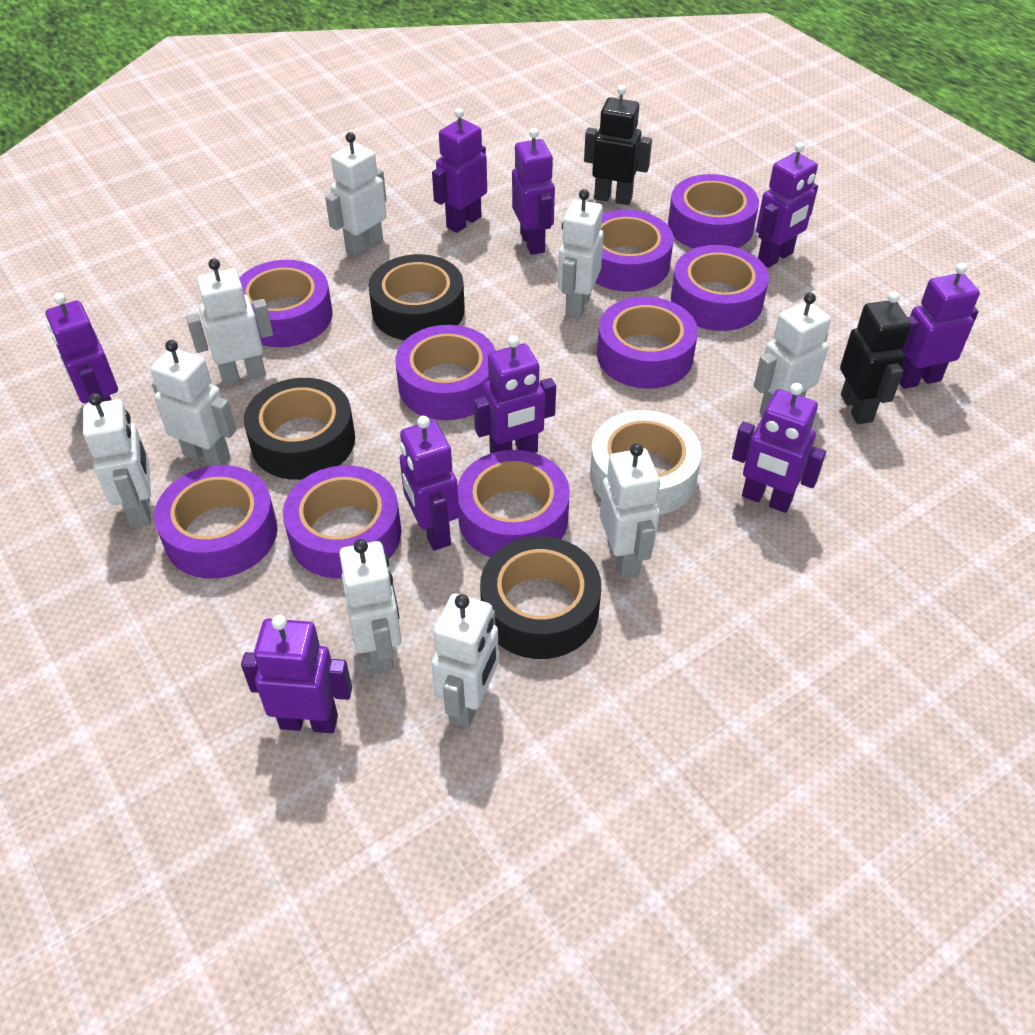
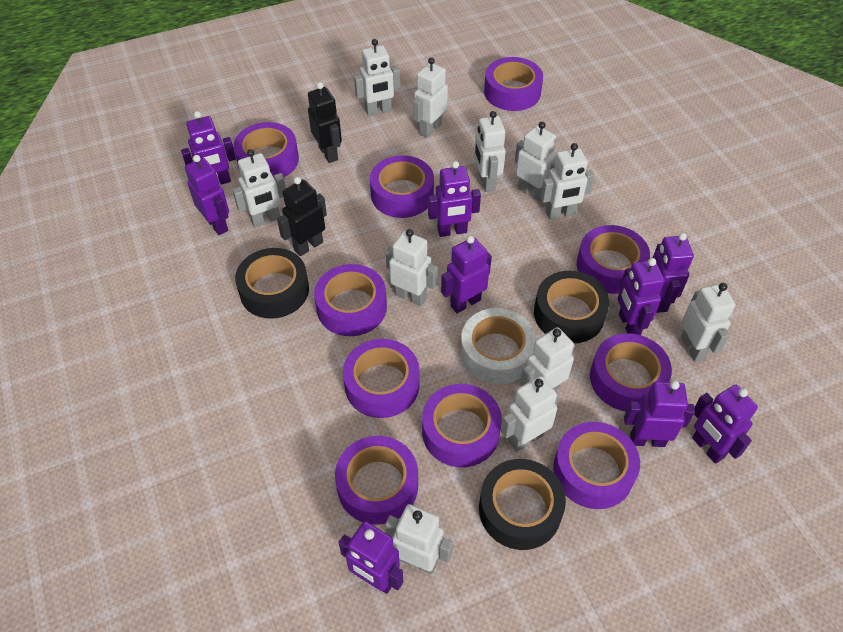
purple tape: 9 -> 10
white robot: 9 -> 11

